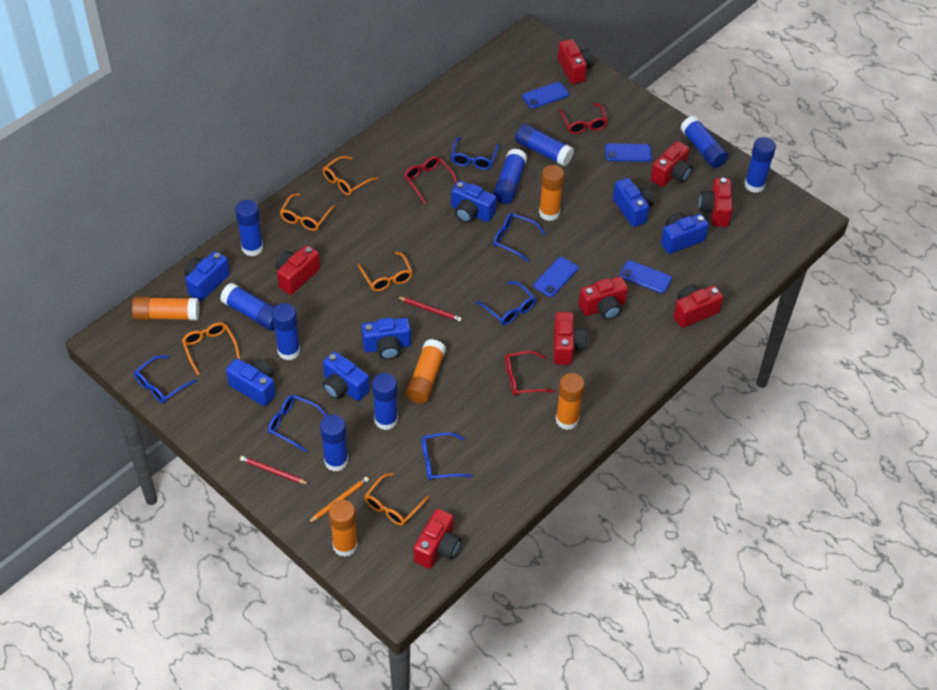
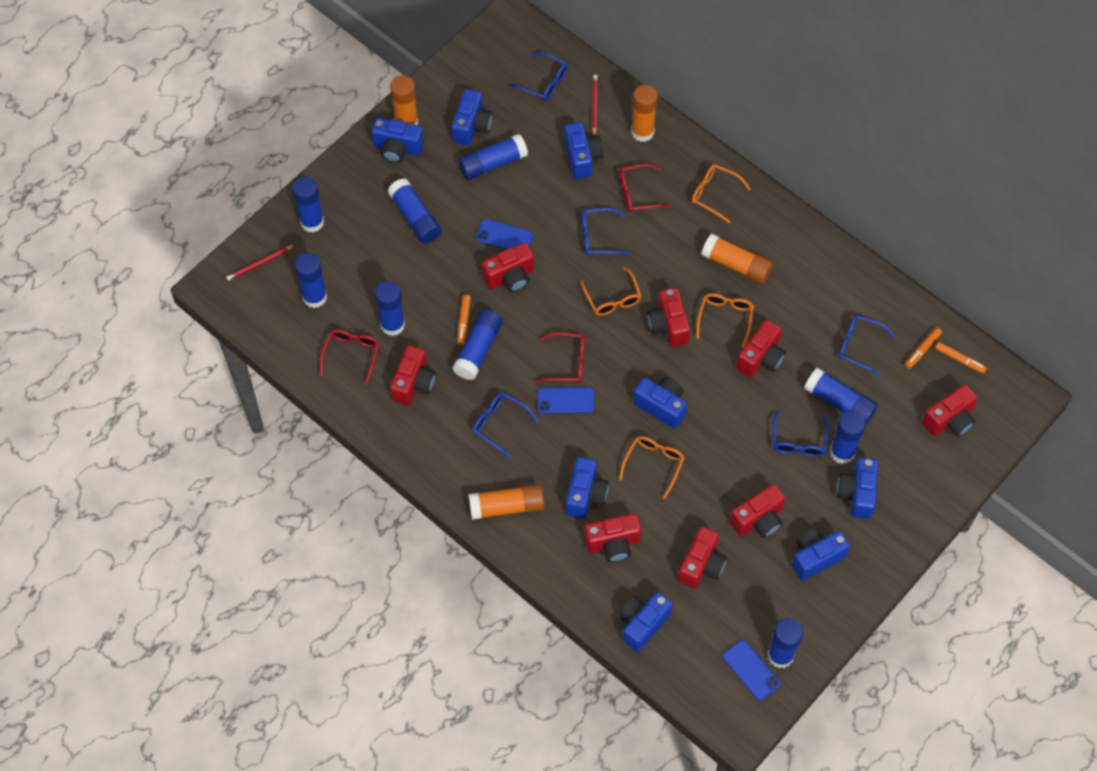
blue camera: 7 -> 8
blue glasses: 6 -> 5
blue phone: 4 -> 3
orange glasses: 5 -> 4
orange glue stick: 5 -> 4
orange marker: 0 -> 3
orange pencil: 1 -> 0

